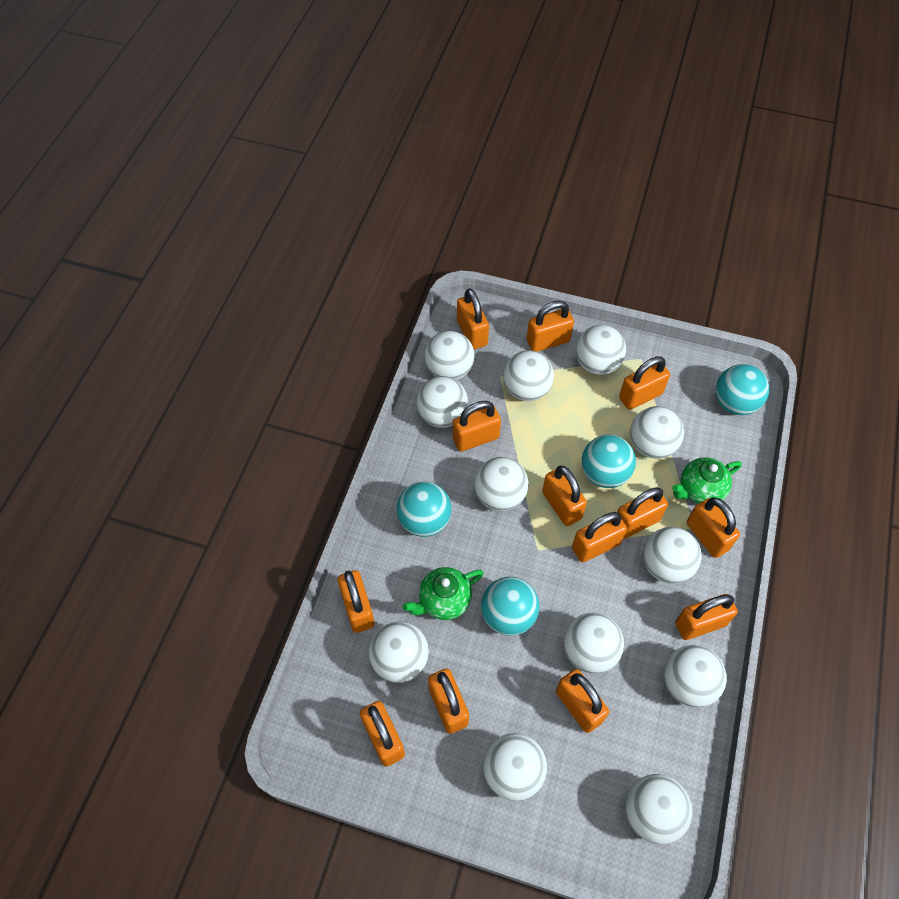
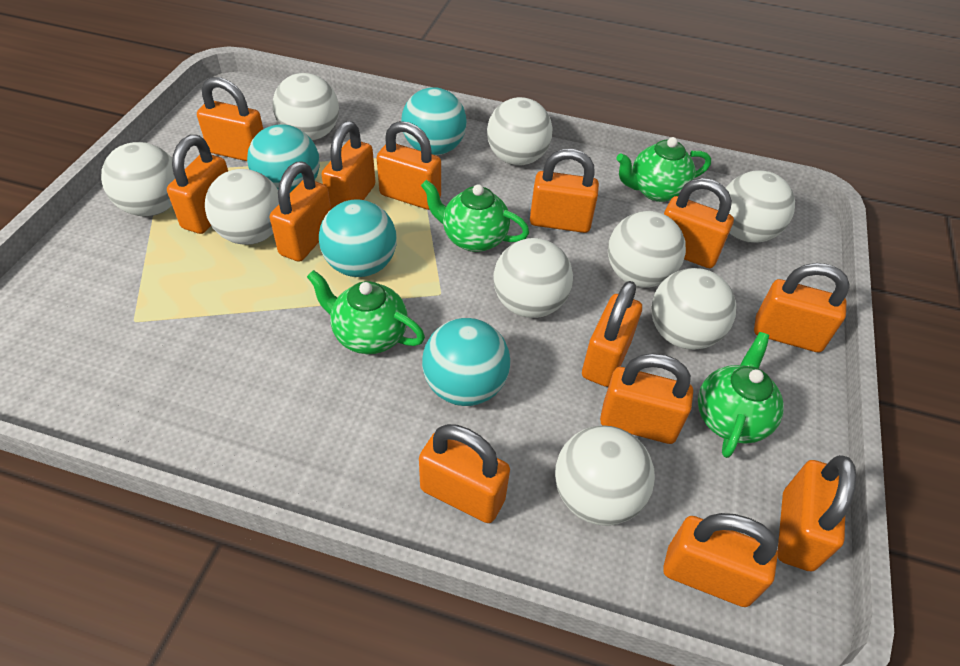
green teapot: 2 -> 4
white ball: 12 -> 9

